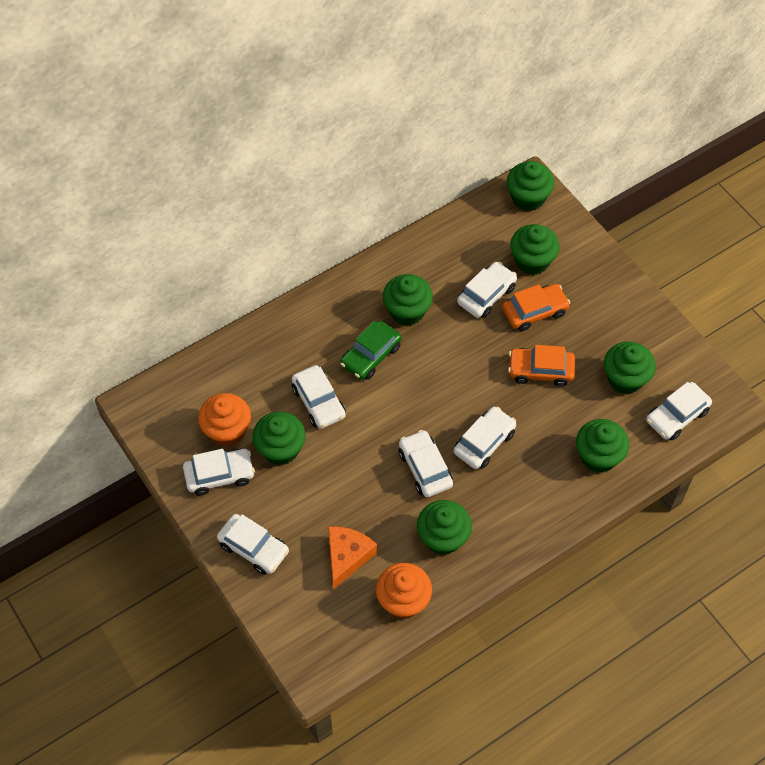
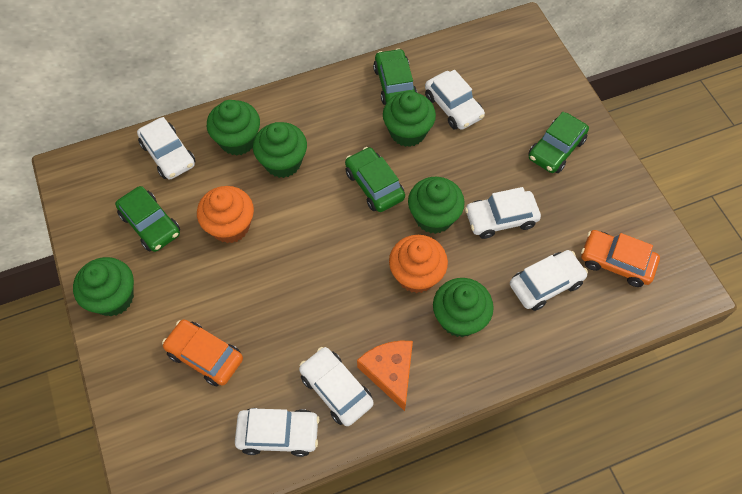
green car: 1 -> 4
green cupcake: 7 -> 6
white car: 7 -> 6

